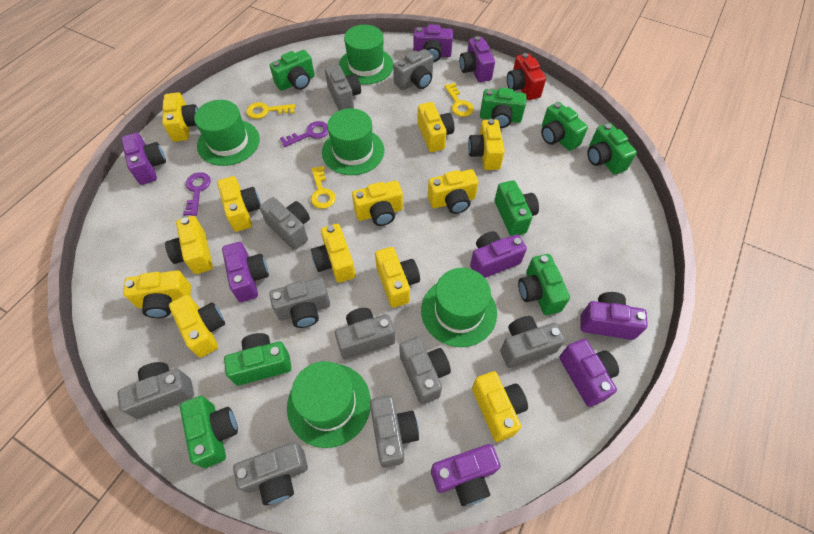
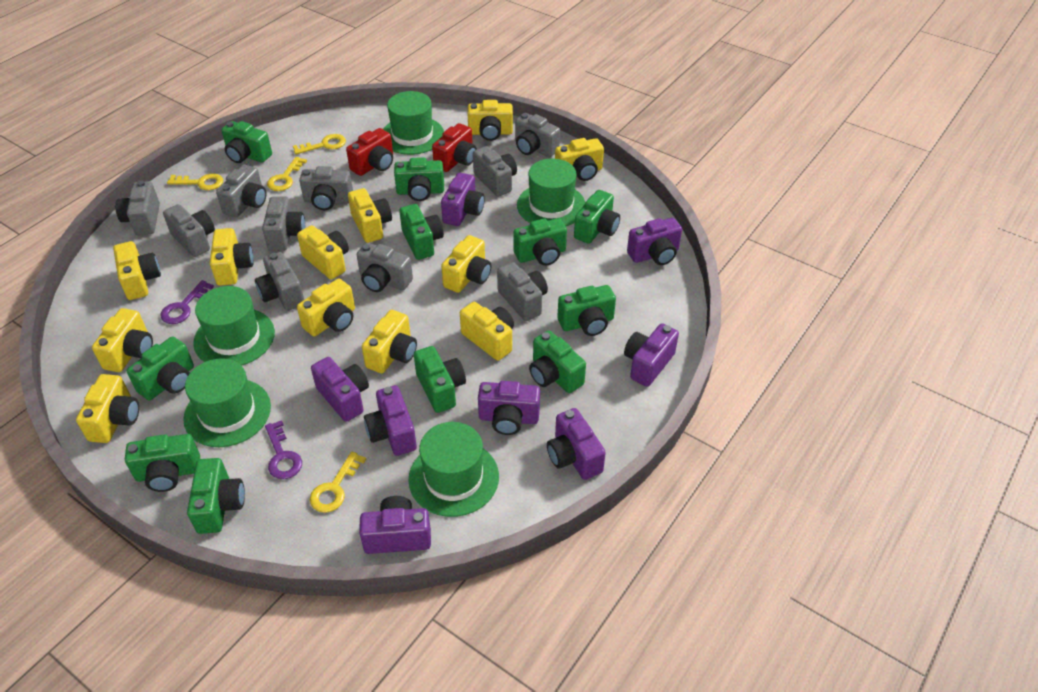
green camera: 8 -> 11
red camera: 1 -> 2
yellow key: 3 -> 4

